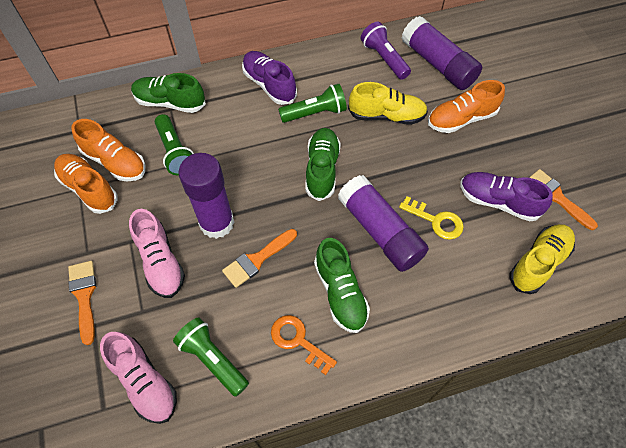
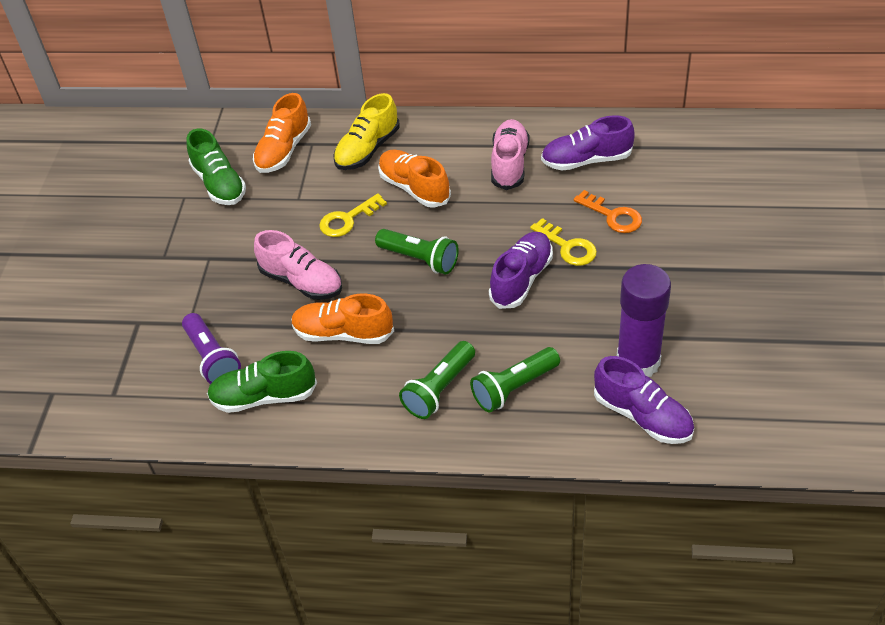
green shoe: 3 -> 2
orange brush: 3 -> 0
purple glue stick: 3 -> 1
purple shoe: 2 -> 3
yellow key: 1 -> 2
yellow shoe: 2 -> 1

